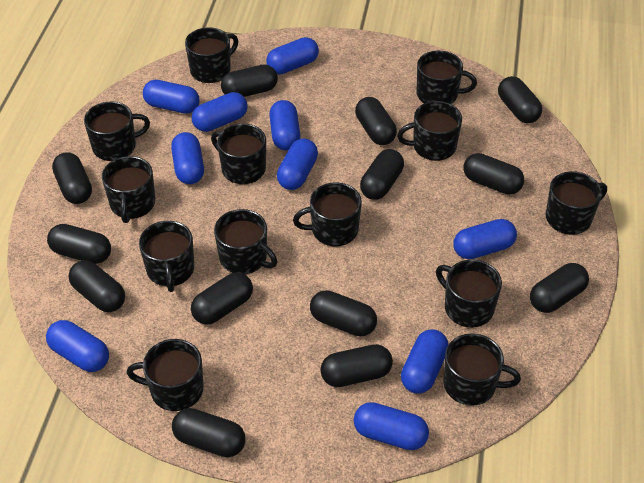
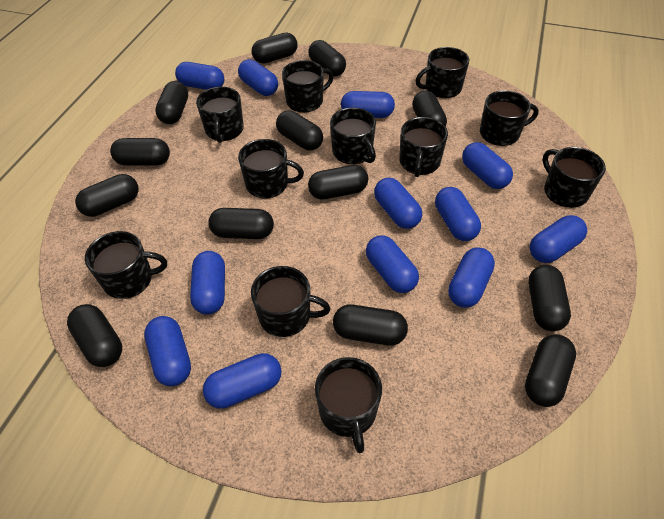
black mug: 13 -> 11
blue capsule: 10 -> 12

